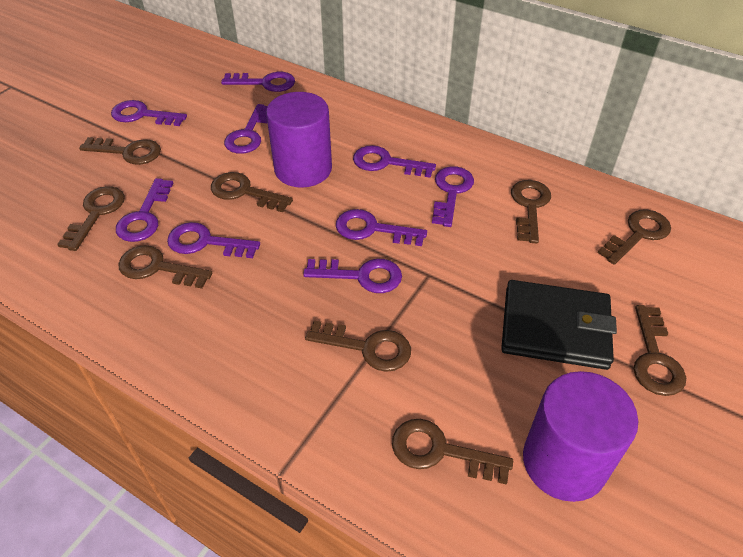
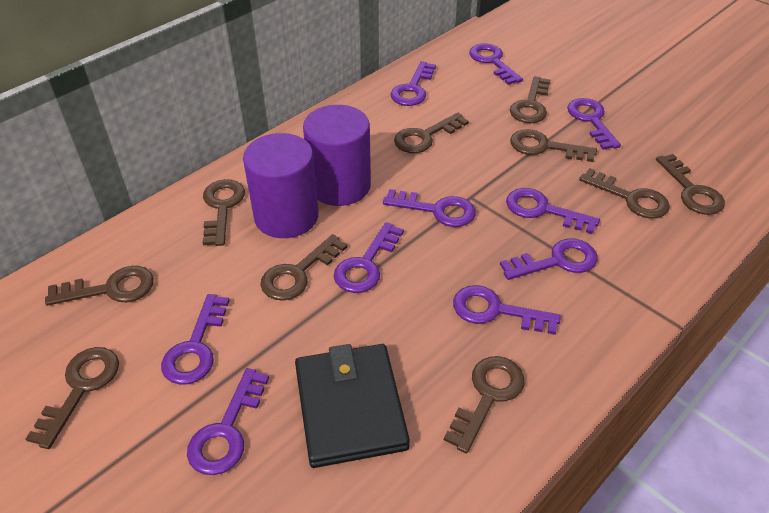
brown key: 9 -> 10
purple key: 9 -> 10

